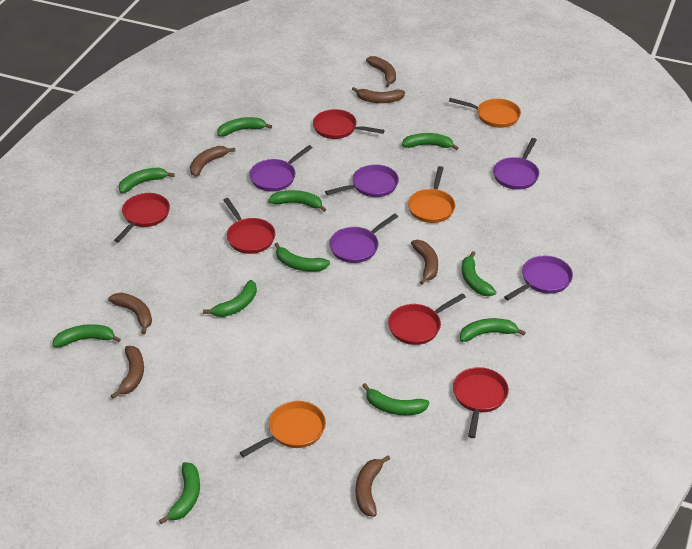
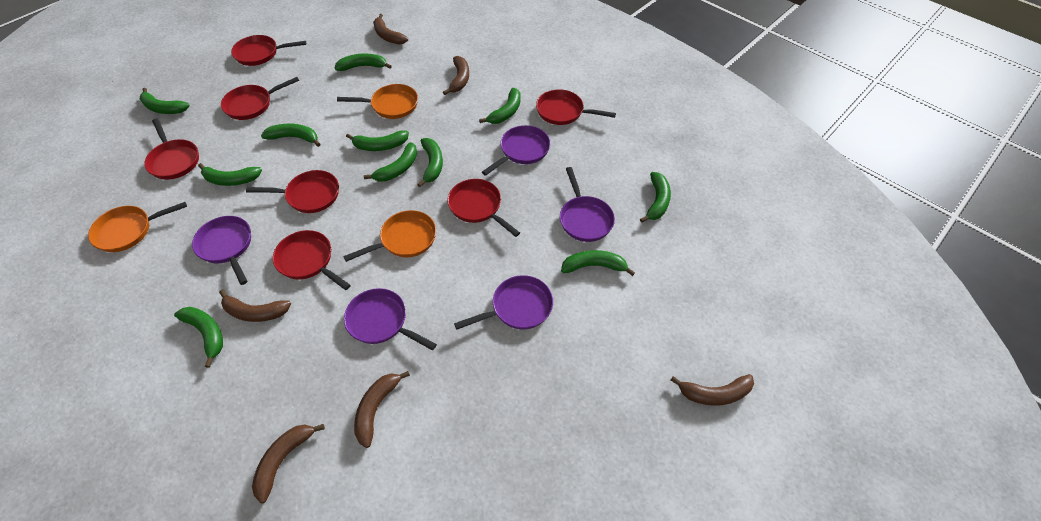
brown banana: 7 -> 6
red pan: 5 -> 7

